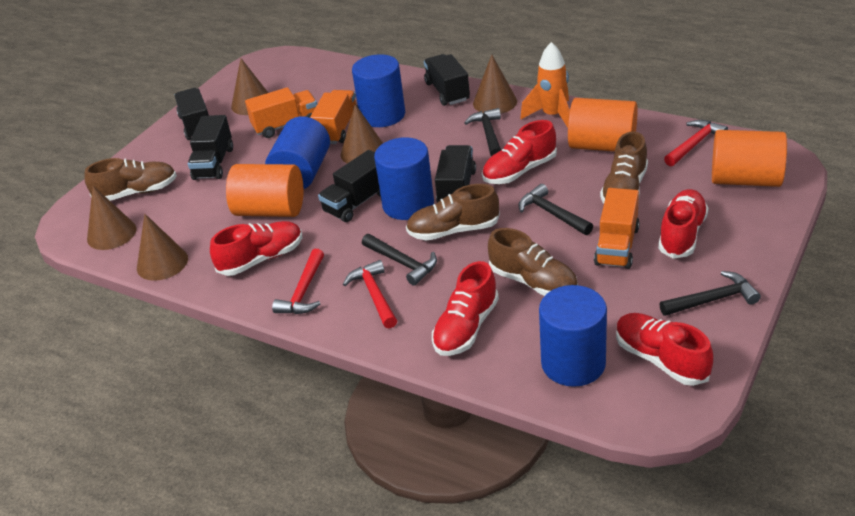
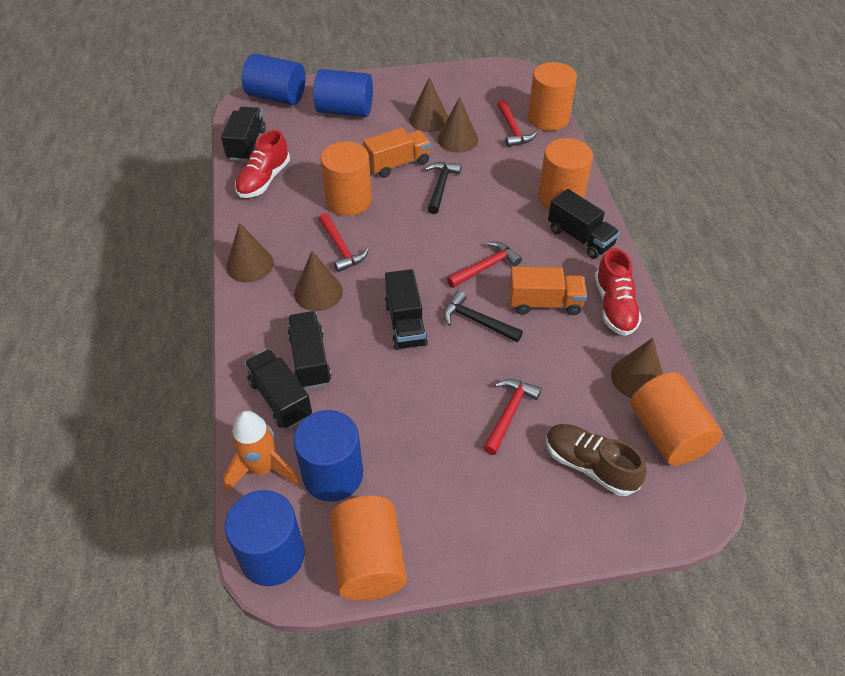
black hammer: 4 -> 2
brown shoe: 4 -> 1
orange cylinder: 3 -> 5
orange truck: 3 -> 2
red hammer: 3 -> 4
red shoe: 5 -> 2

